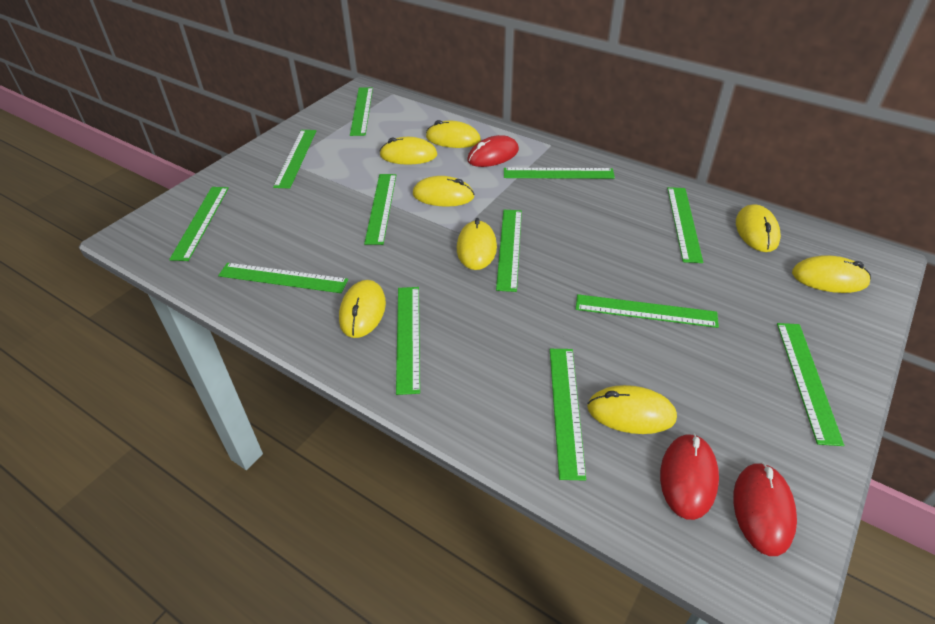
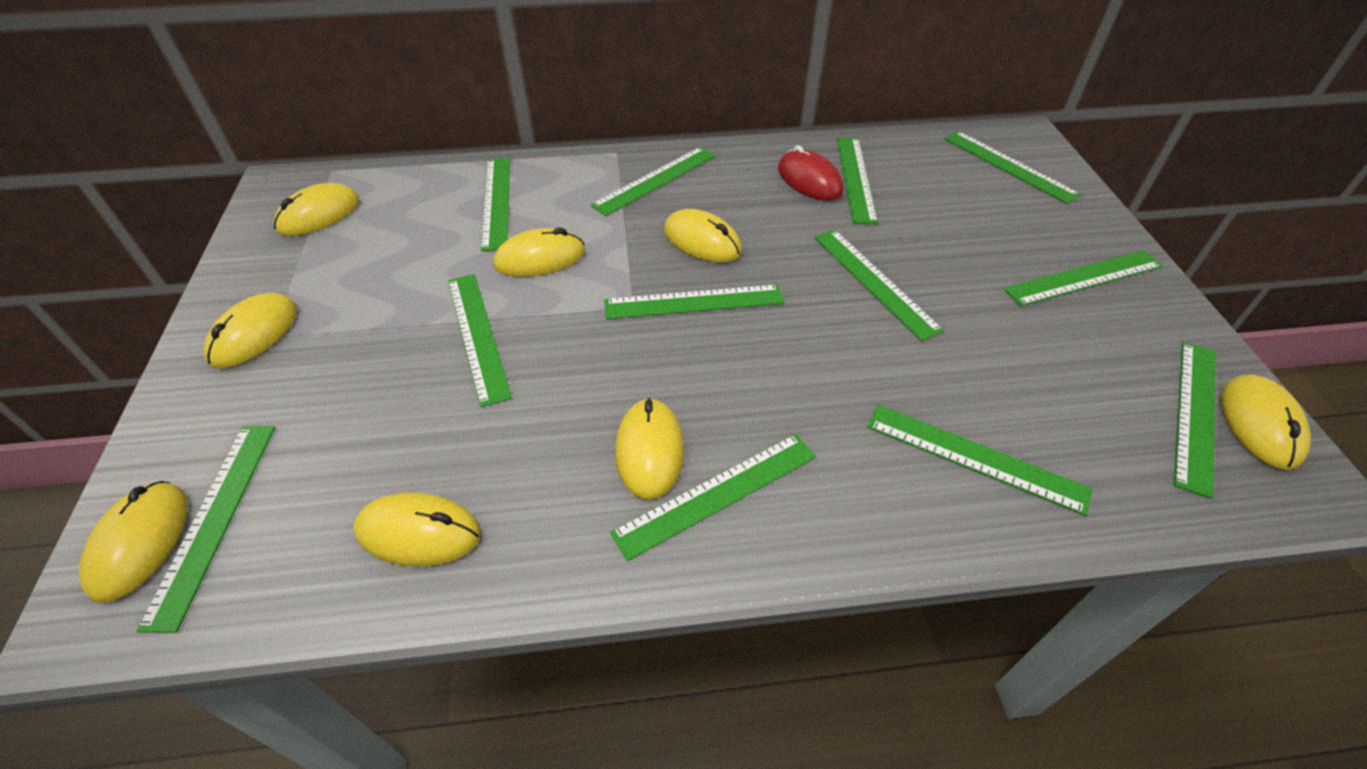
red mouse: 3 -> 1

